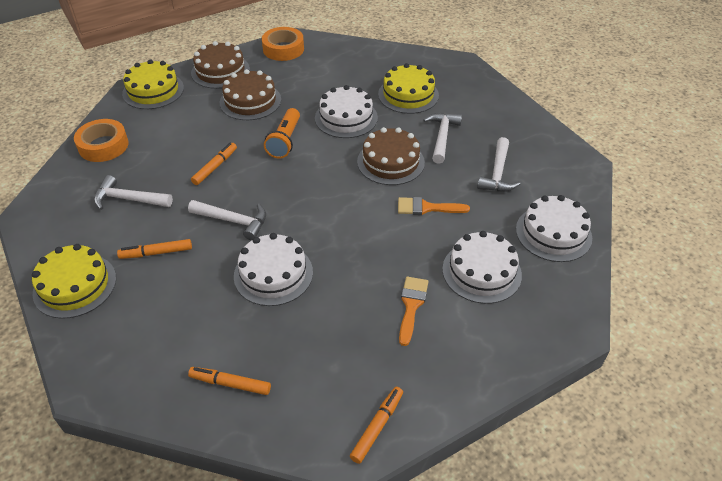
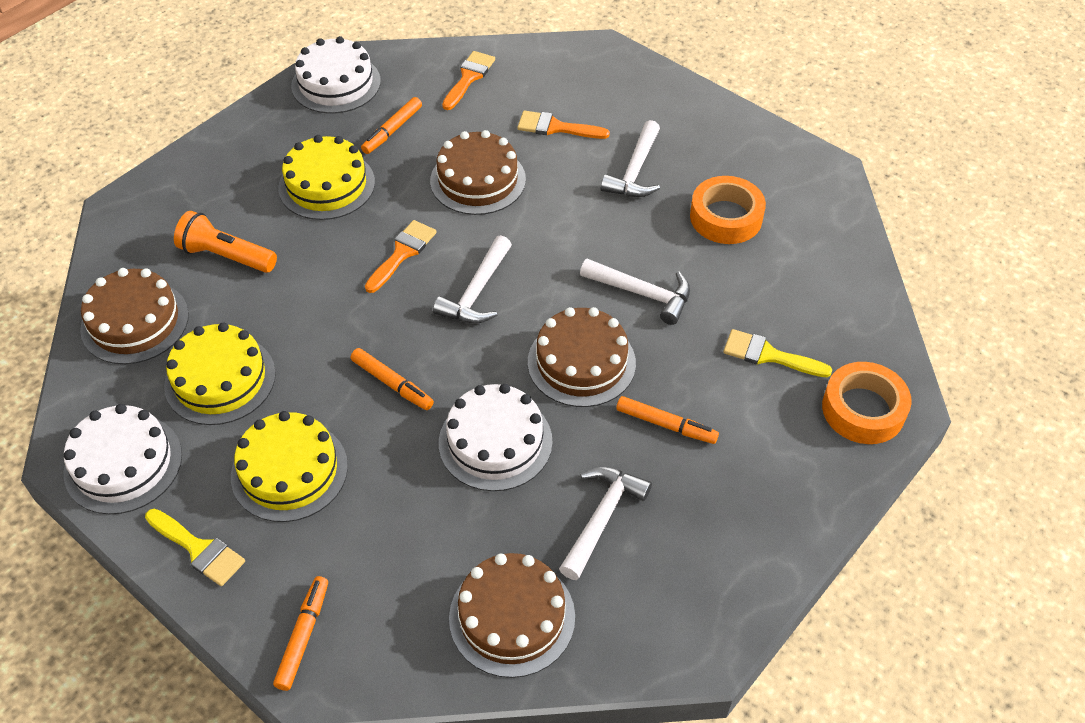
brown cake: 3 -> 4
orange brush: 2 -> 3
white cake: 4 -> 3
yellow brush: 0 -> 2

